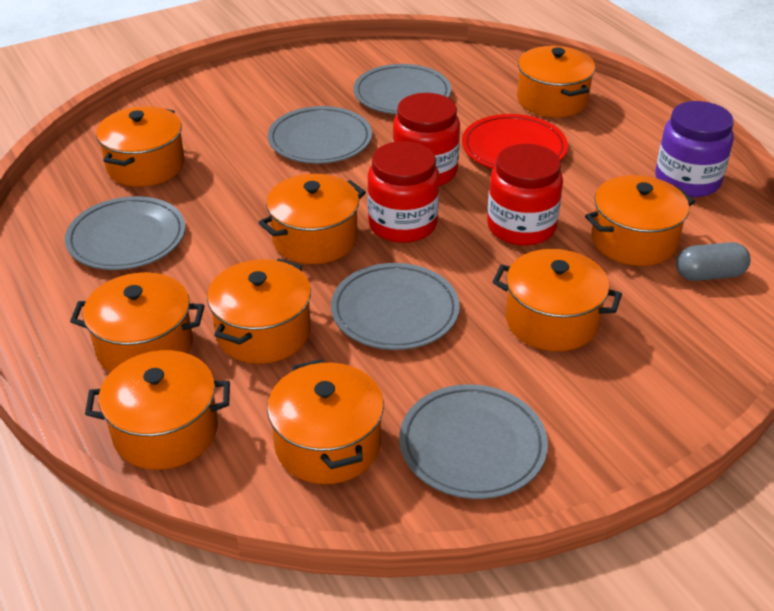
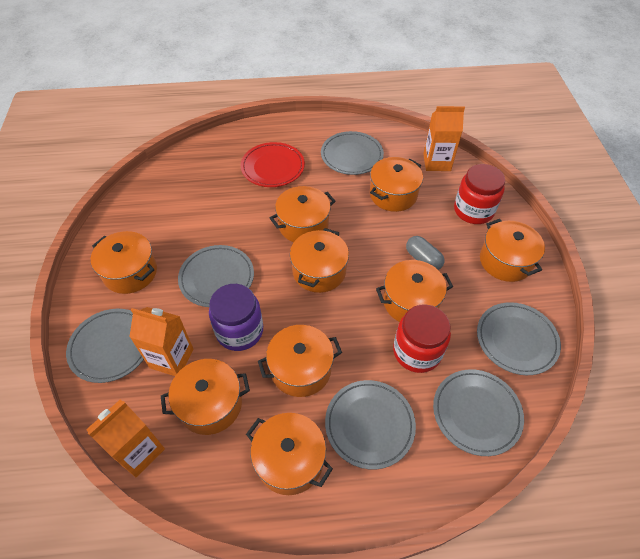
grey plate: 5 -> 6
orange carton: 0 -> 3
red jar: 3 -> 2

